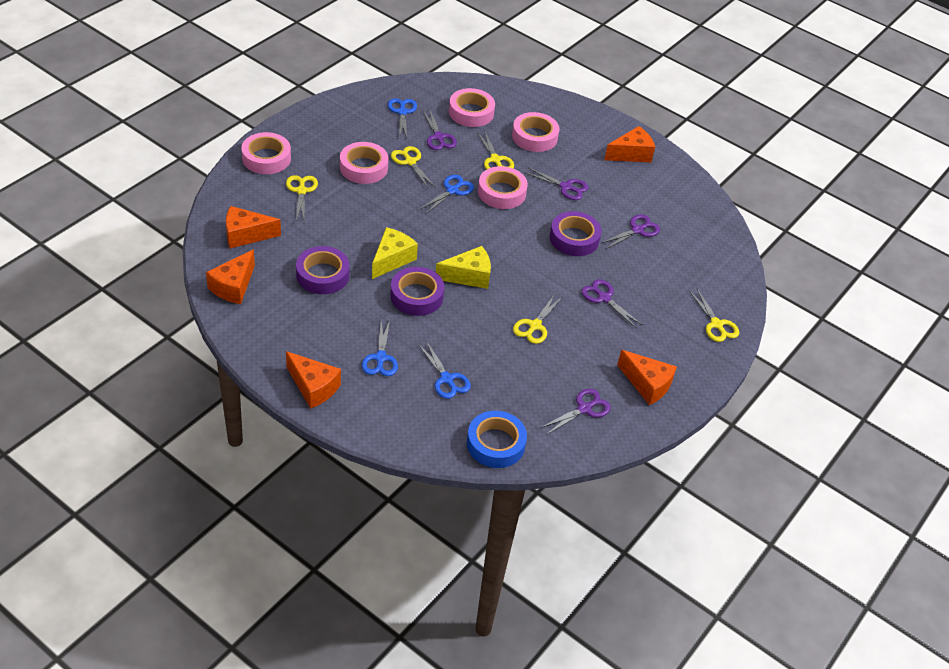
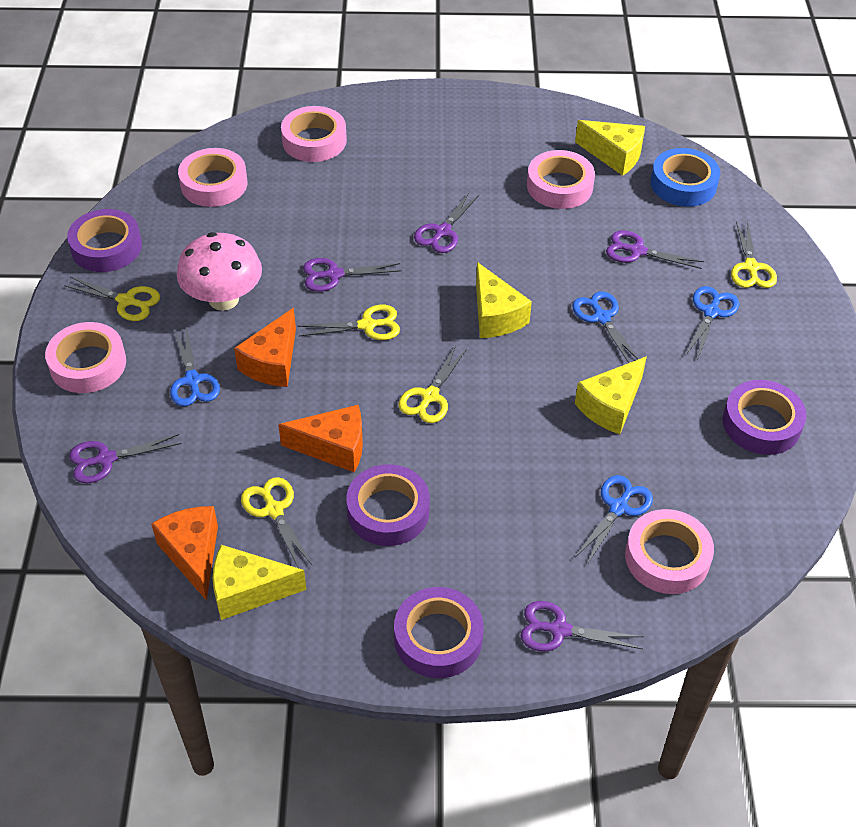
orange cheese: 5 -> 3
pink mushroom: 0 -> 1
purple tape: 3 -> 4
yellow cheese: 2 -> 4

